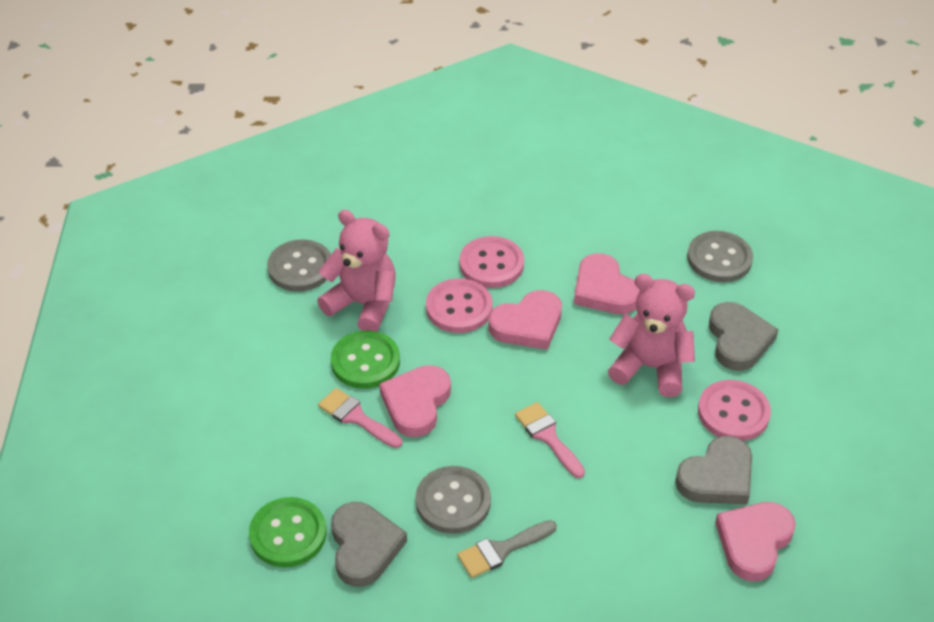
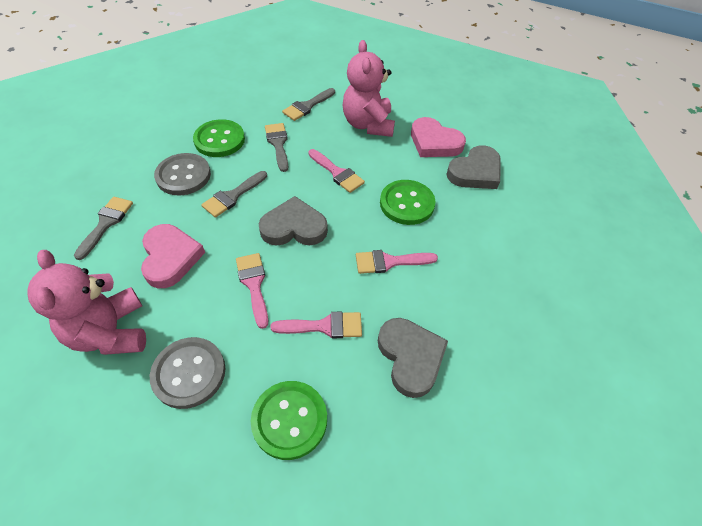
green button: 2 -> 3
grey brush: 1 -> 4
grey button: 3 -> 2
pink brush: 2 -> 4
pink button: 3 -> 0
pink heart: 4 -> 2

